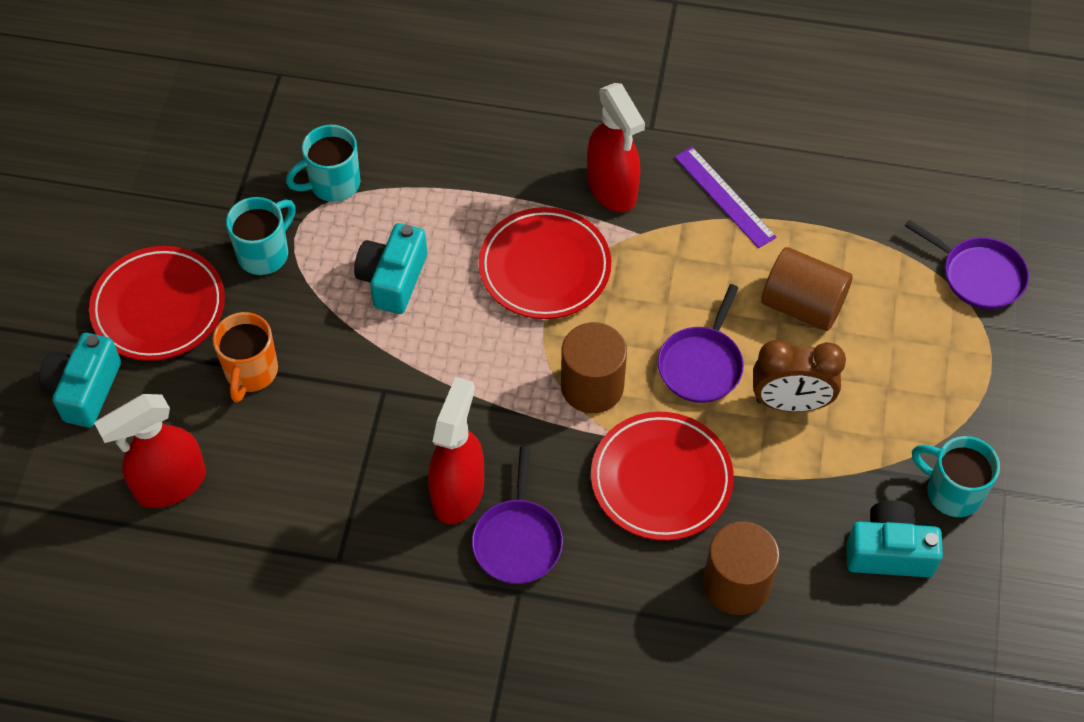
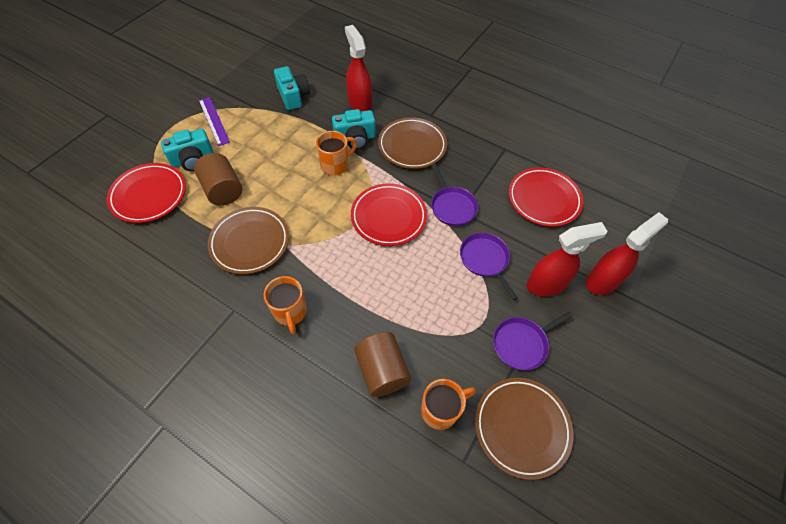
brown clock: 1 -> 0
brown cylinder: 3 -> 2
brown plate: 0 -> 3
orange mug: 1 -> 3
turquoise mug: 3 -> 0

